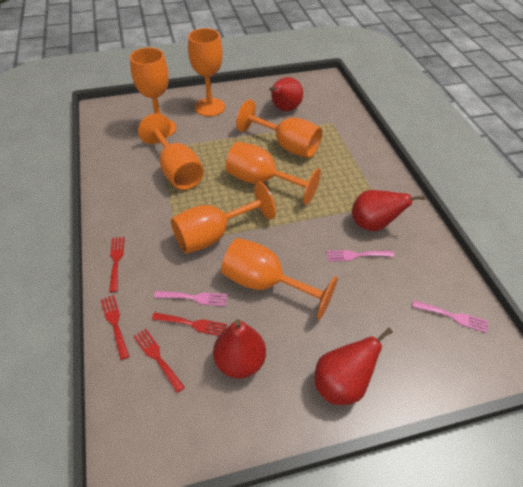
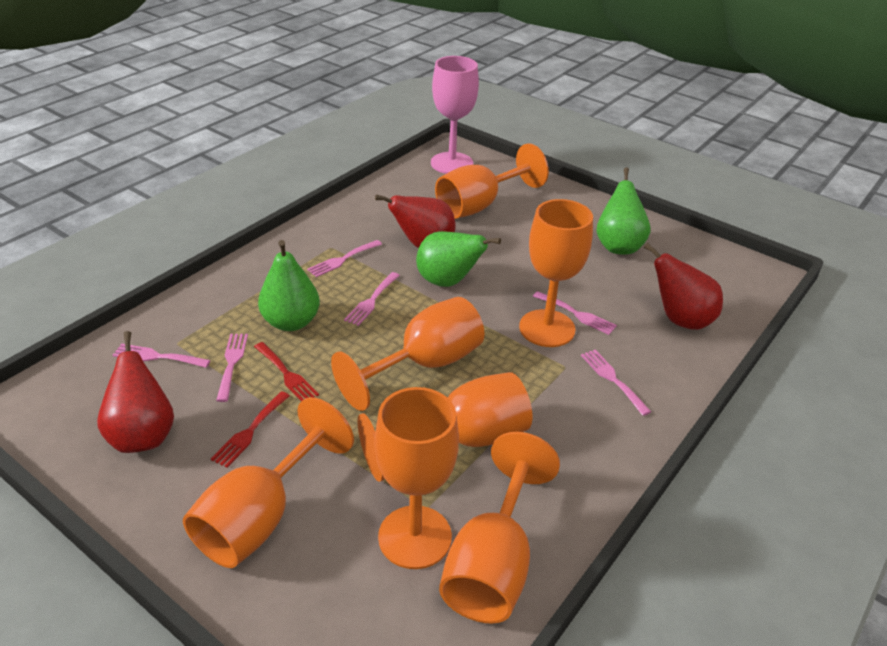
green pear: 0 -> 3
pink fork: 3 -> 6
pink goblet: 0 -> 1
red fork: 4 -> 2
red pear: 4 -> 3

